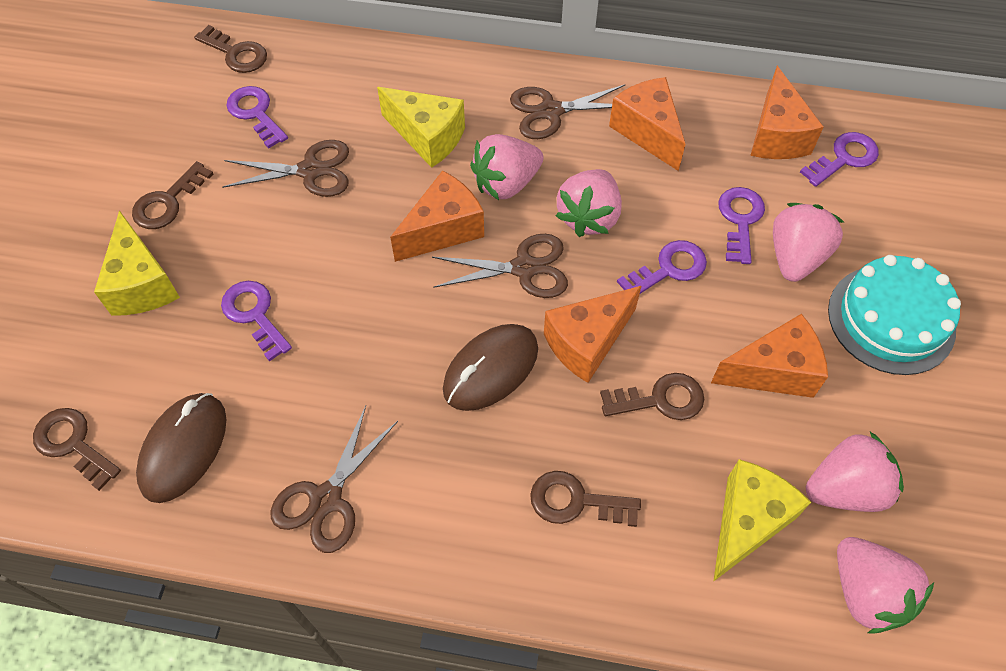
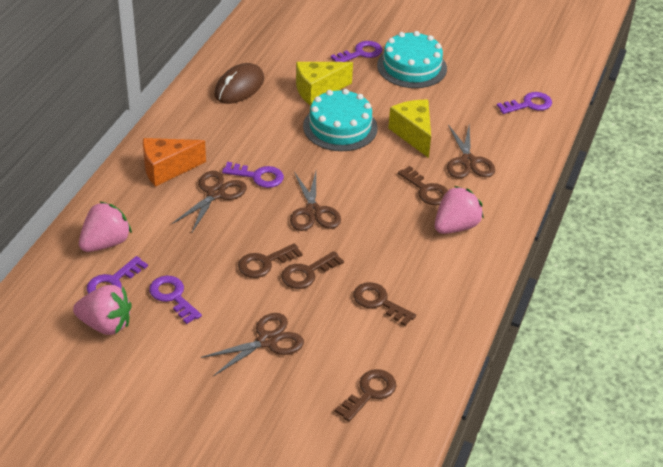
brown mouse: 2 -> 1
orange cheese: 5 -> 1
pink strawberry: 5 -> 3
turquoise cake: 1 -> 2
yellow cheese: 3 -> 2

